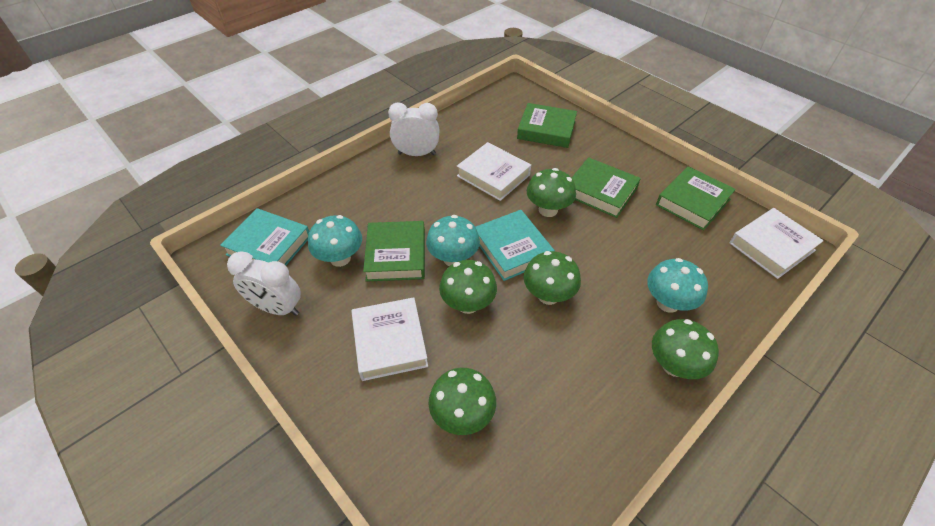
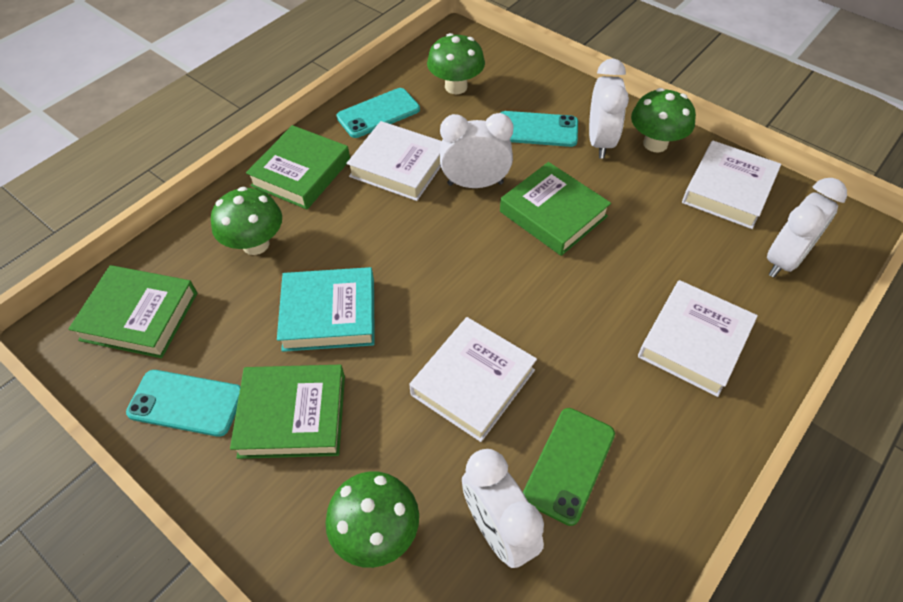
green mushroom: 5 -> 4
green phone: 0 -> 1
turquoise book: 2 -> 1
turquoise mushroom: 3 -> 0
turquoise phone: 0 -> 3
white book: 3 -> 4
white clock: 2 -> 4

